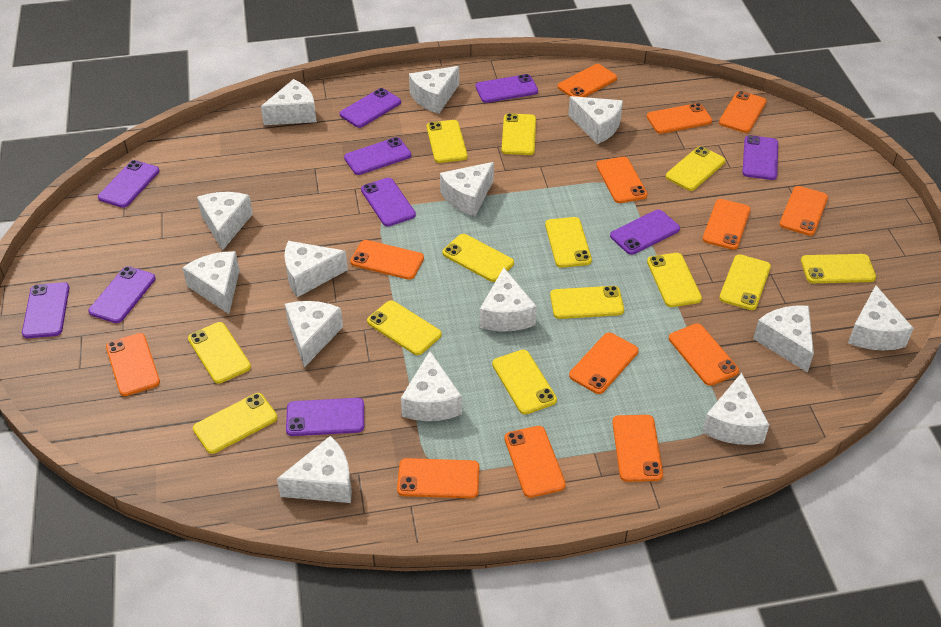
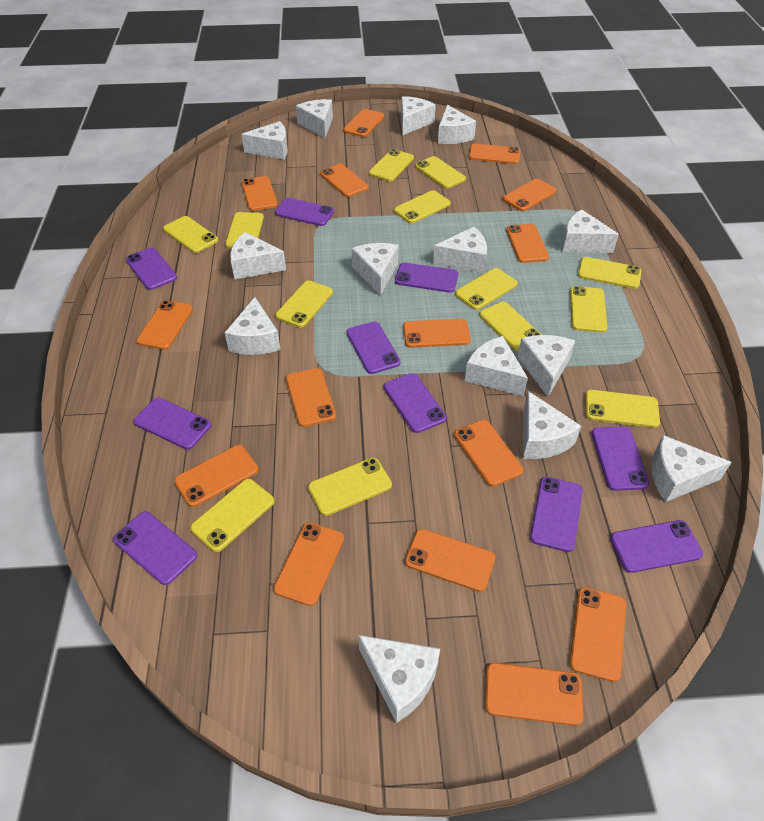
orange phone: 13 -> 15

